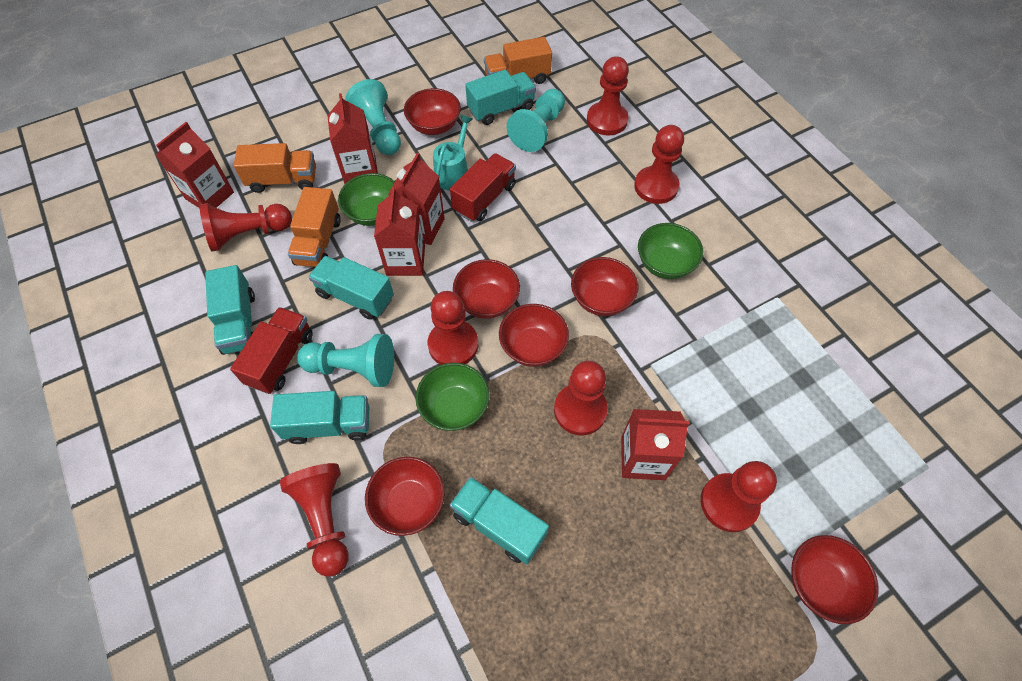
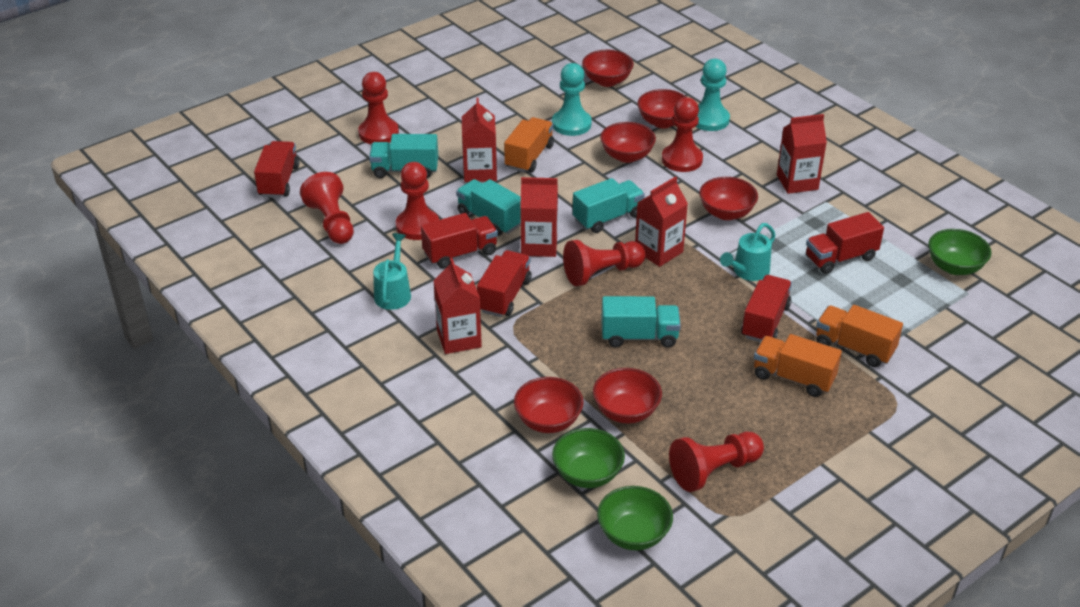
red pawn: 7 -> 6
red truck: 2 -> 5
turquoise pawn: 3 -> 2
turquoise truck: 5 -> 4
turquoise watering can: 1 -> 2

